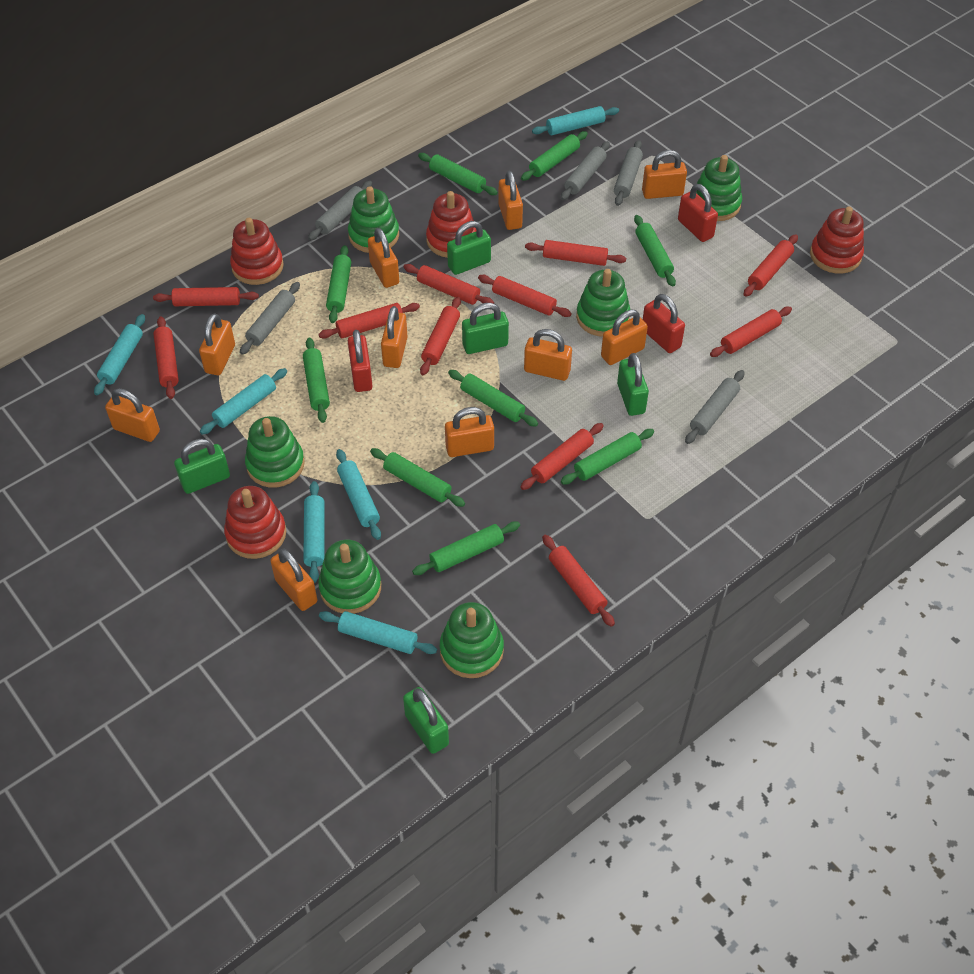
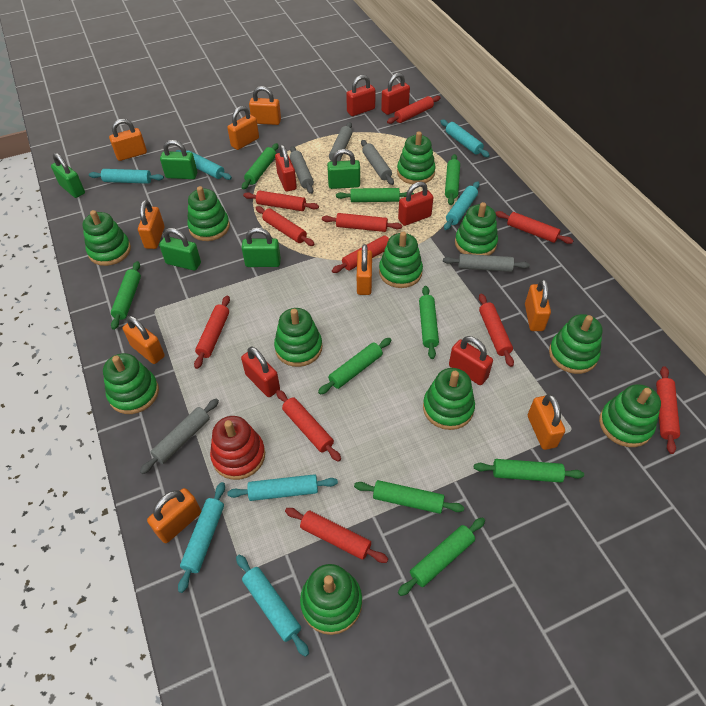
green stacking toy: 6 -> 11
orange padlock: 10 -> 9
red padlock: 3 -> 6
red stacking toy: 4 -> 1
turquoise rolling pin: 6 -> 7

